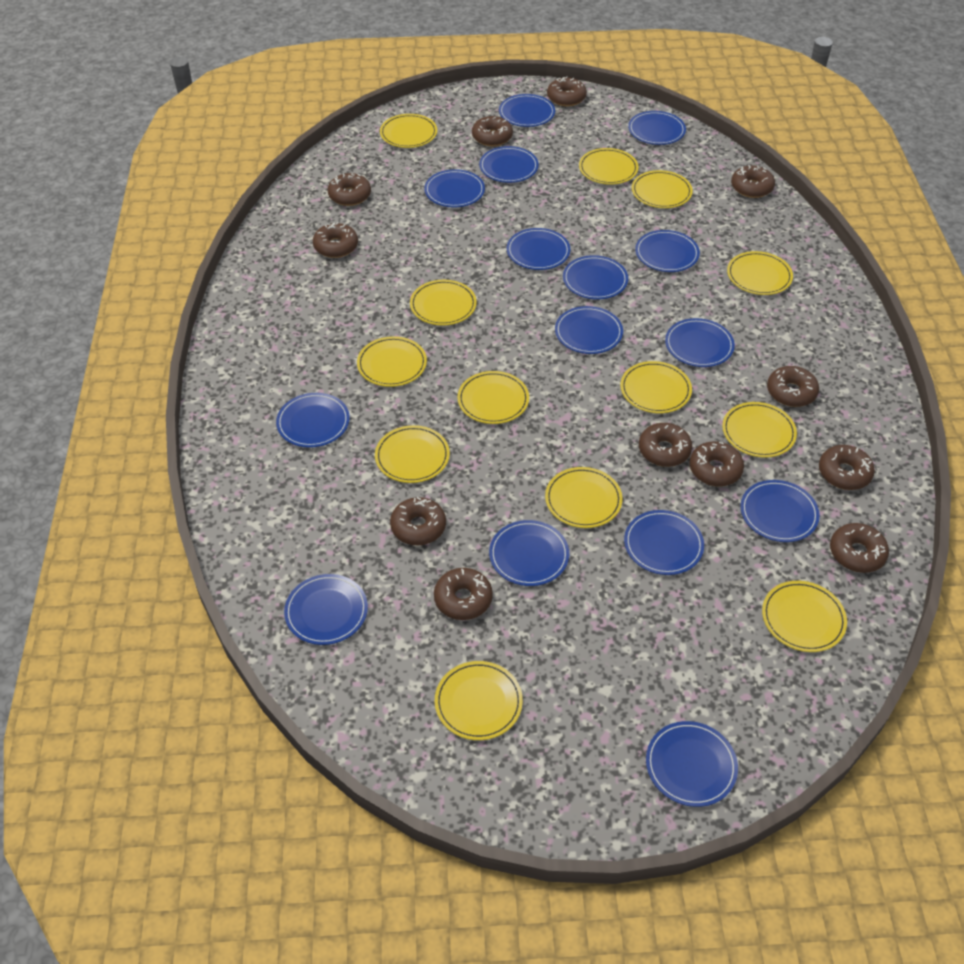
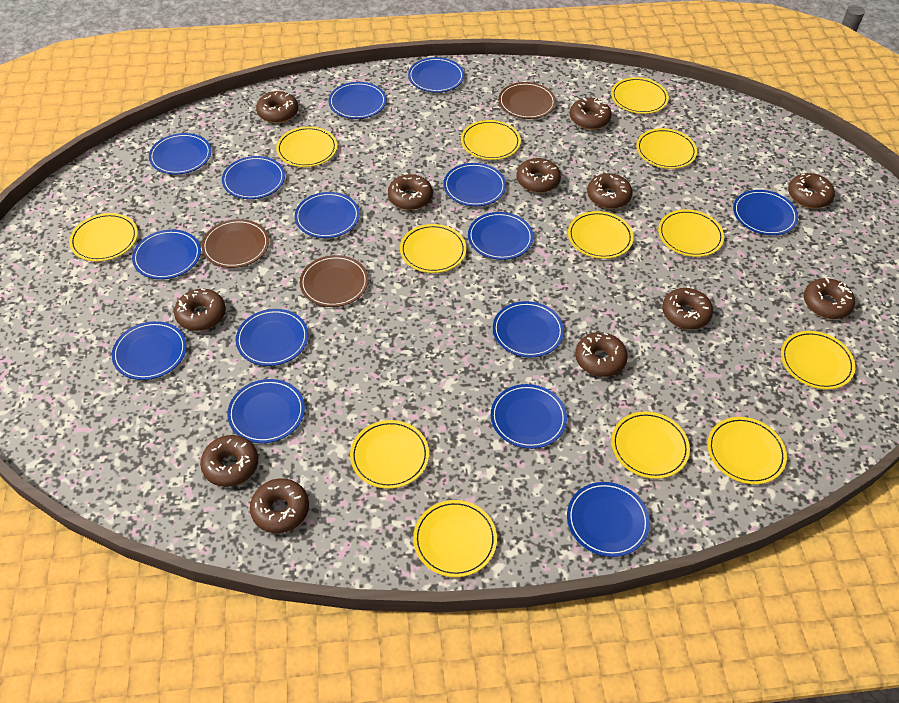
brown plate: 0 -> 3

